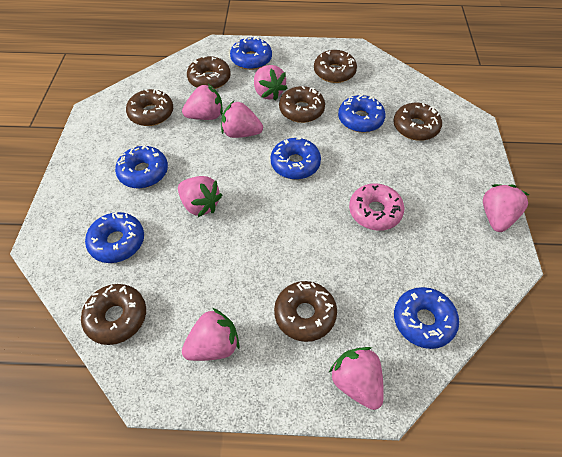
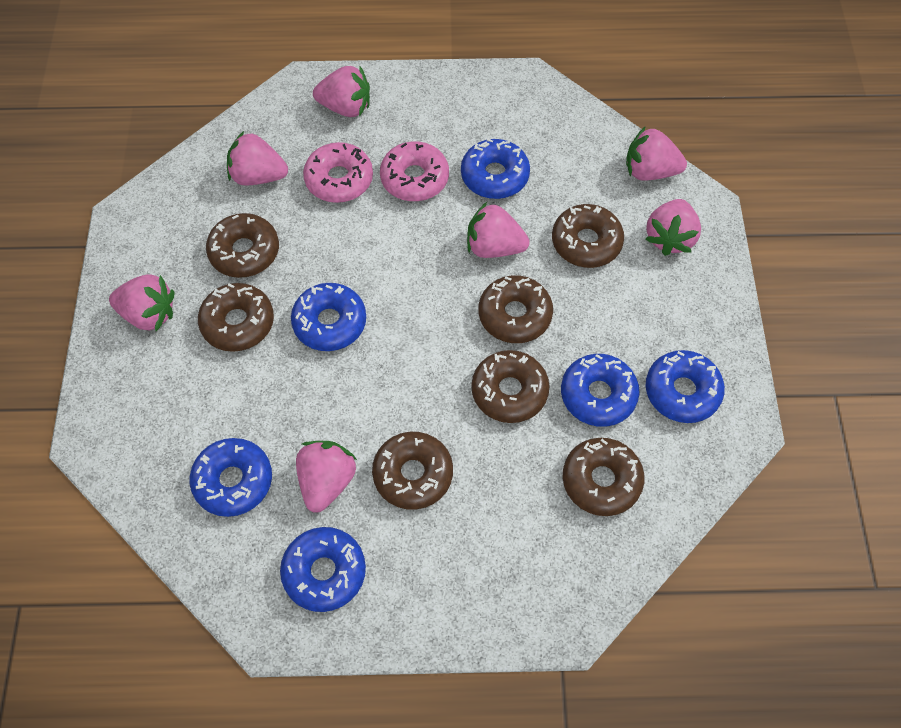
pink donut: 1 -> 2

